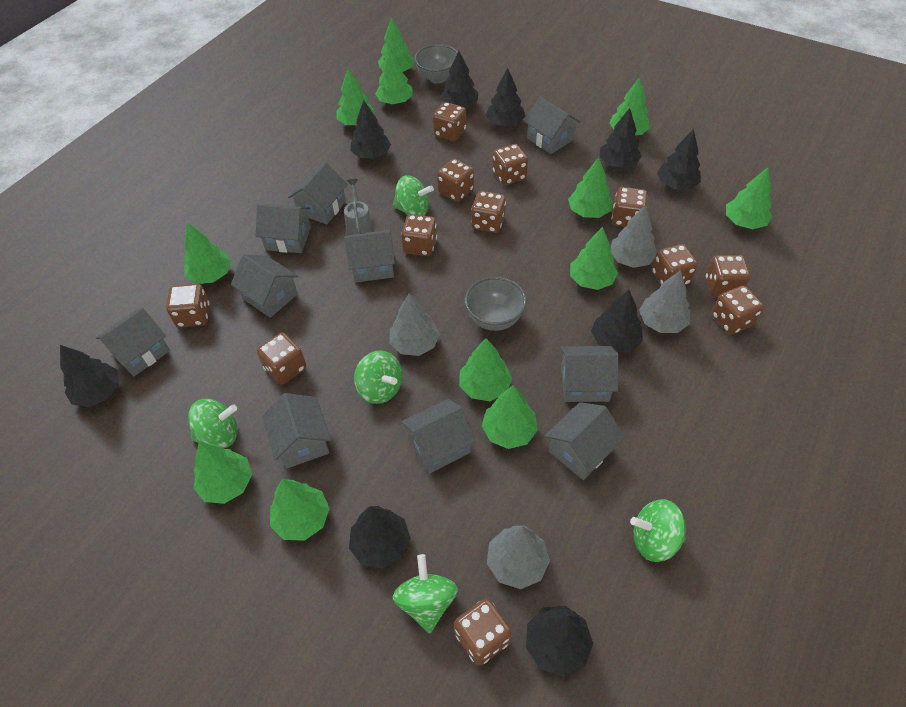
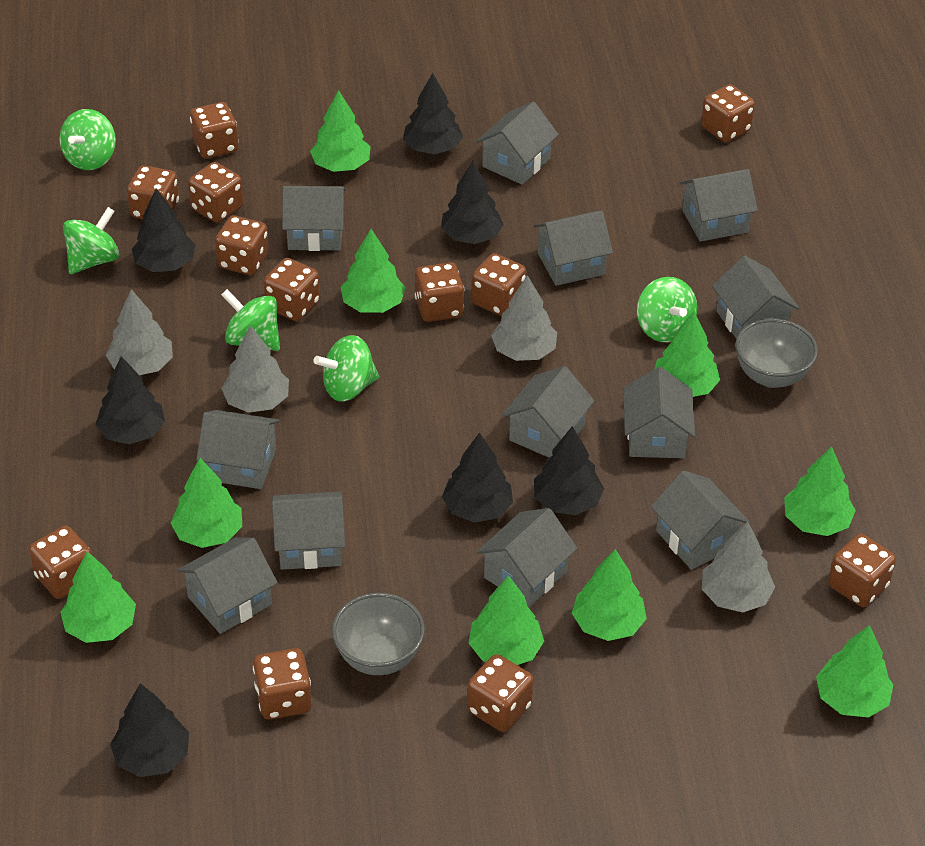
black tree: 9 -> 7
green tree: 12 -> 9
grey house: 10 -> 12
grey watering can: 1 -> 0

